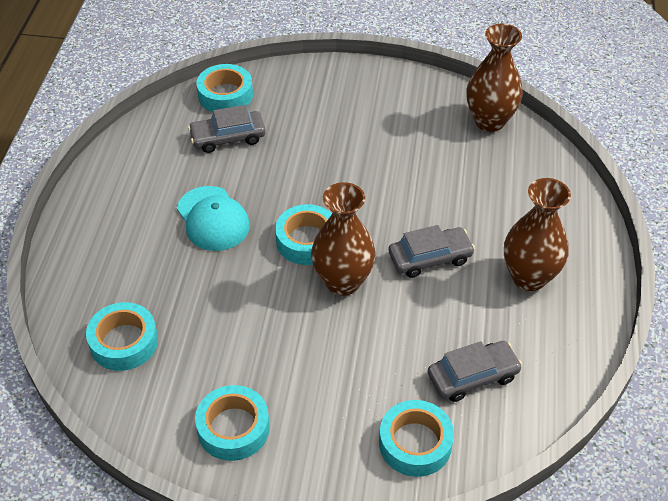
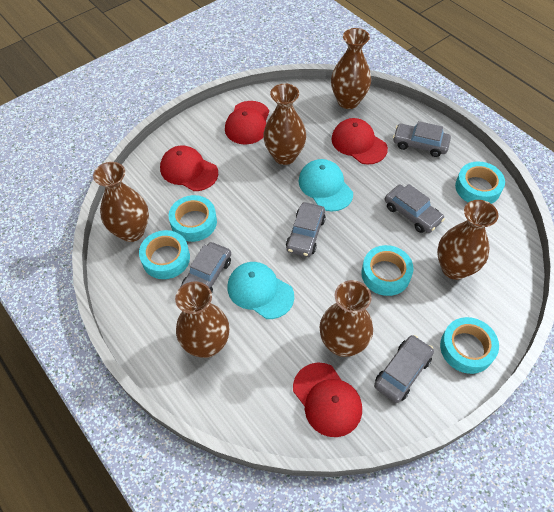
brown vase: 3 -> 6
grey car: 3 -> 5
red cap: 0 -> 4
turquoise cap: 1 -> 2

